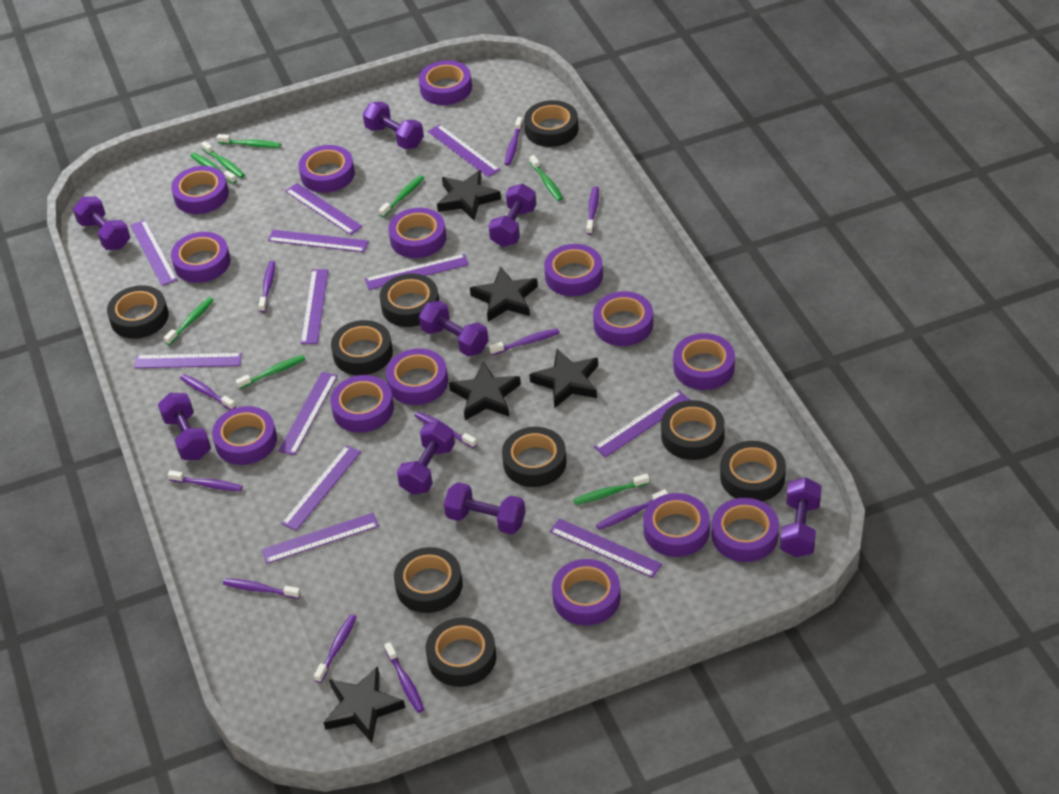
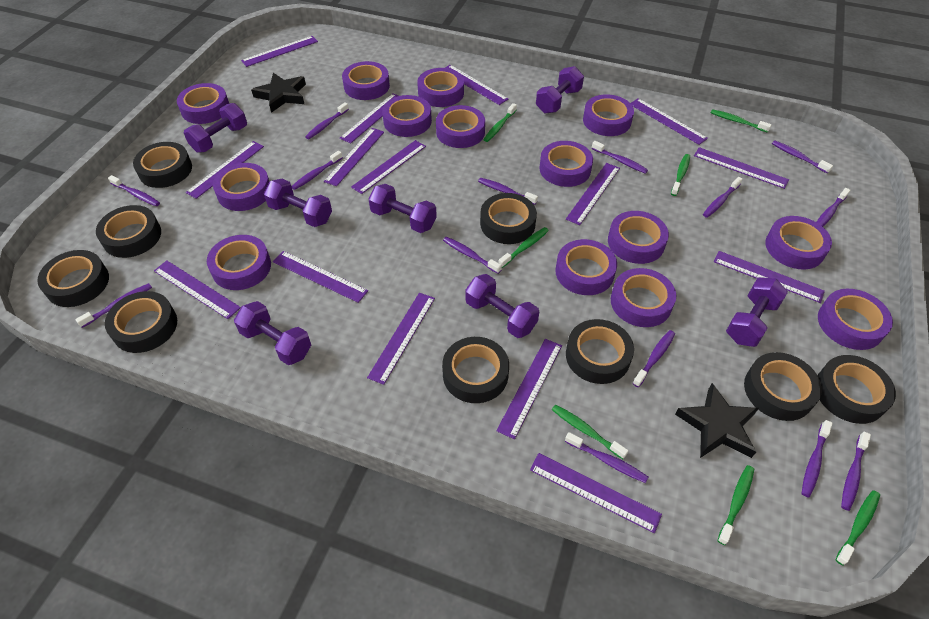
black star: 5 -> 2
green toothbrush: 8 -> 7
purple dumbbell: 8 -> 7
purple ruler: 12 -> 15
purple toothbrush: 11 -> 14

